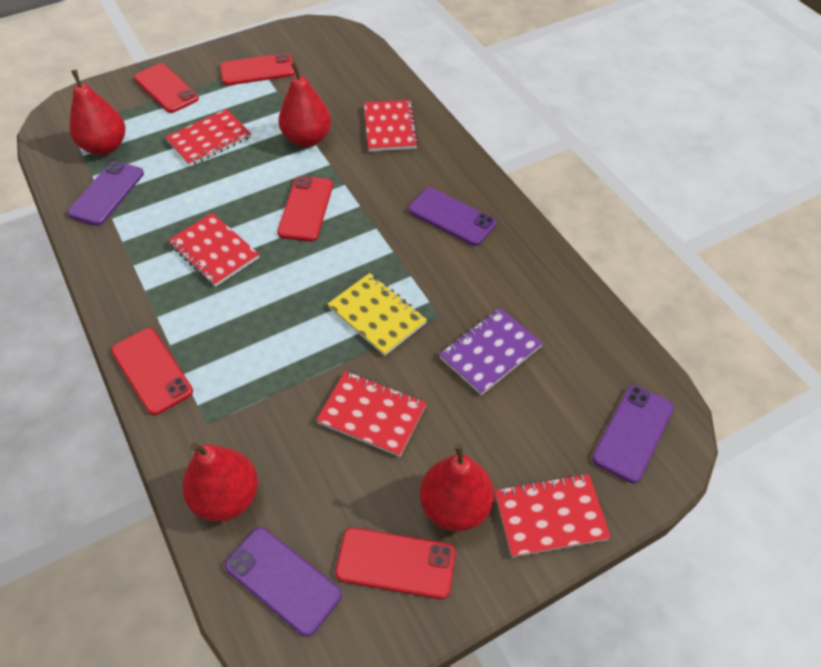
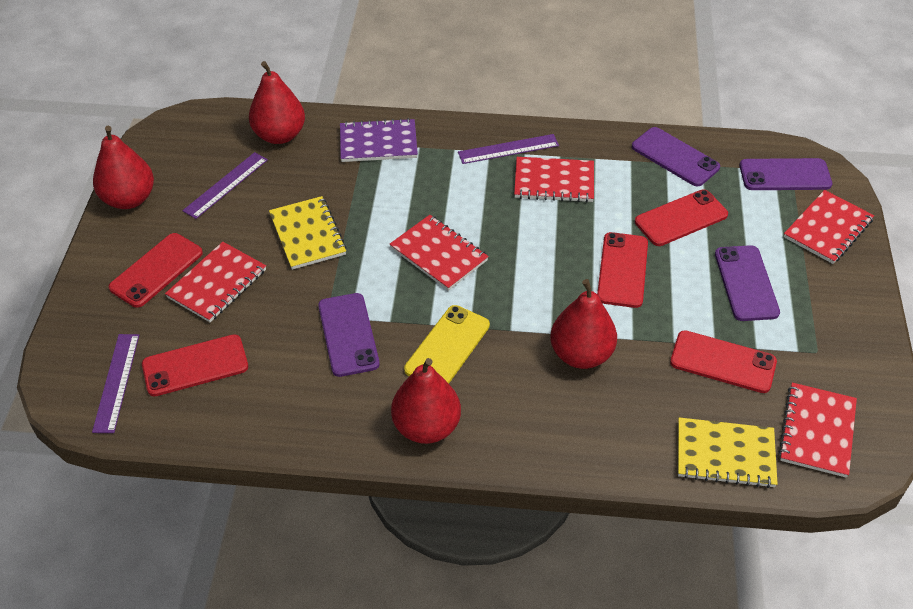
purple ruler: 0 -> 3
yellow notebook: 1 -> 2
yellow phone: 0 -> 1

